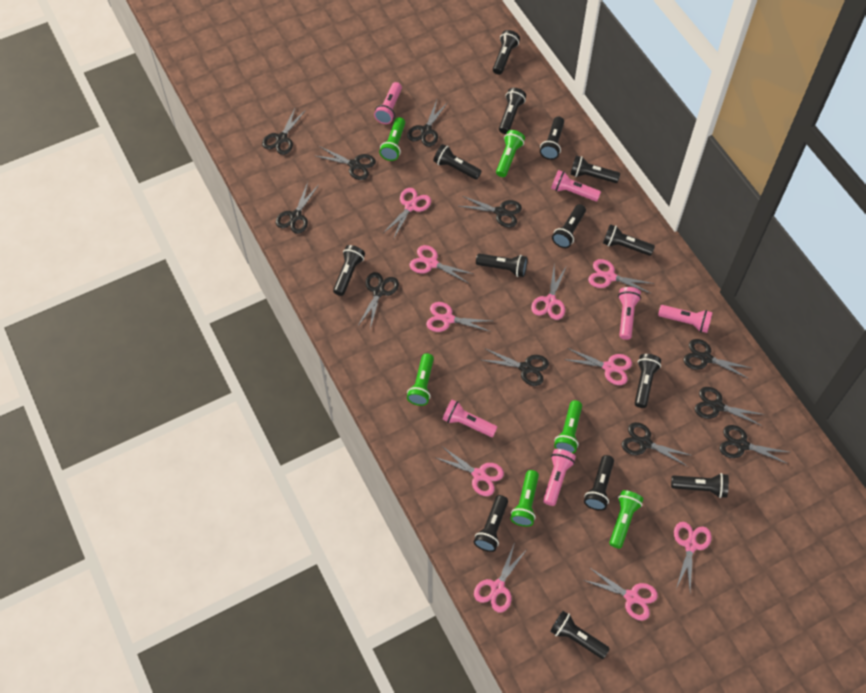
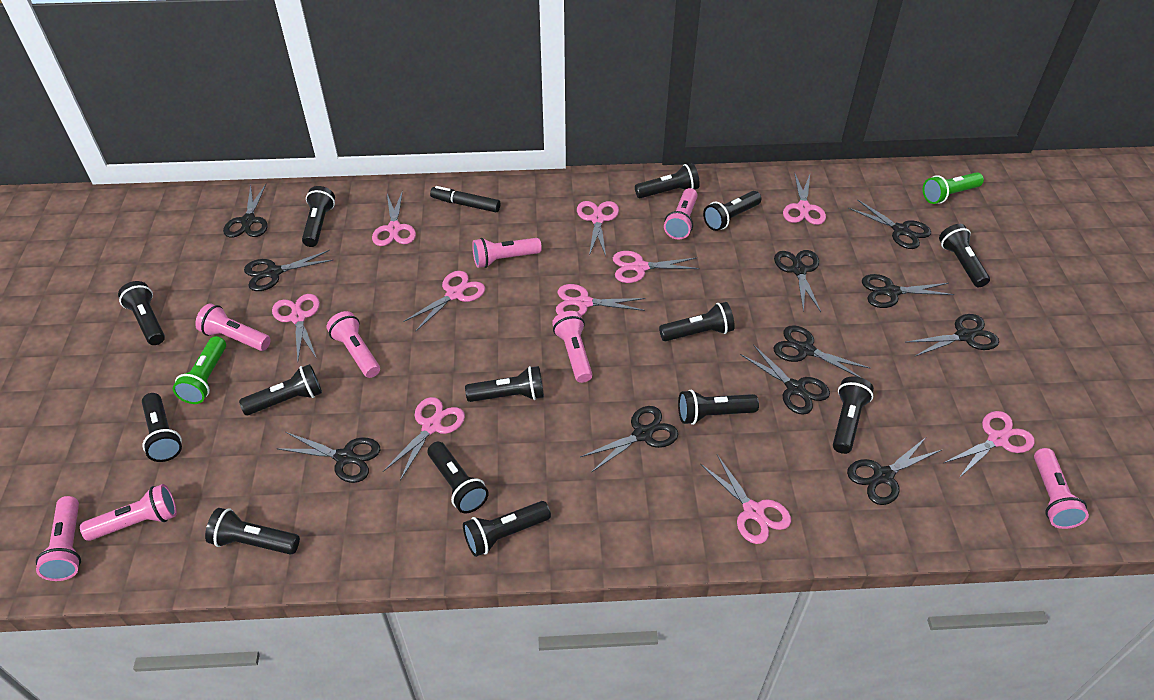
black marker: 0 -> 1
green flashlight: 6 -> 2
pink flashlight: 6 -> 8

